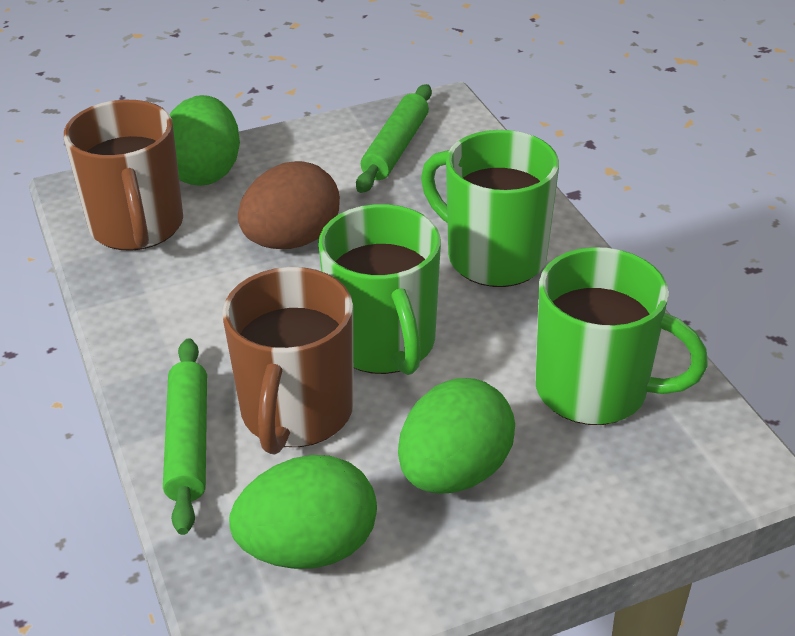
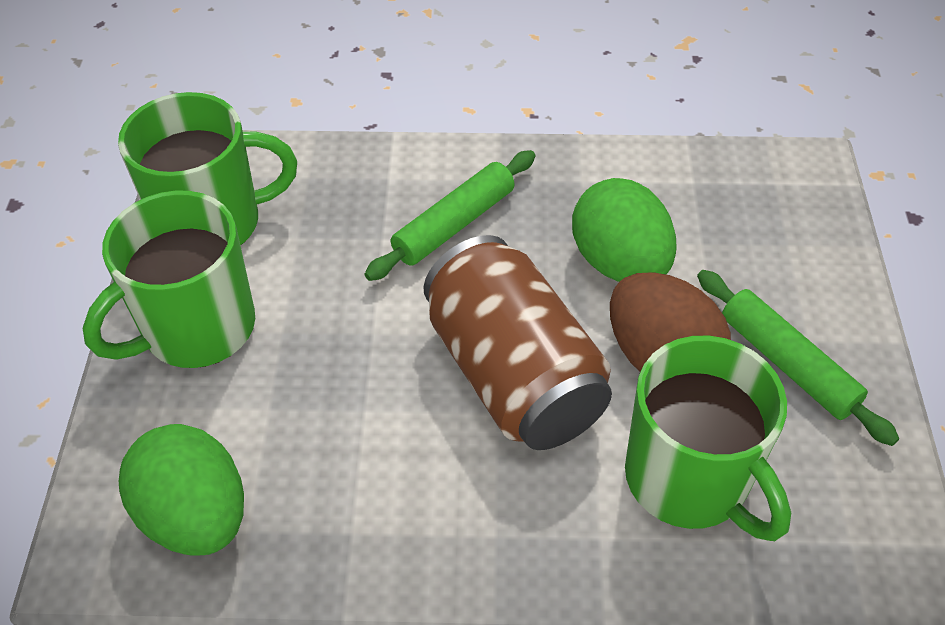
brown can: 0 -> 1
brown mug: 2 -> 0
green egg: 3 -> 2

